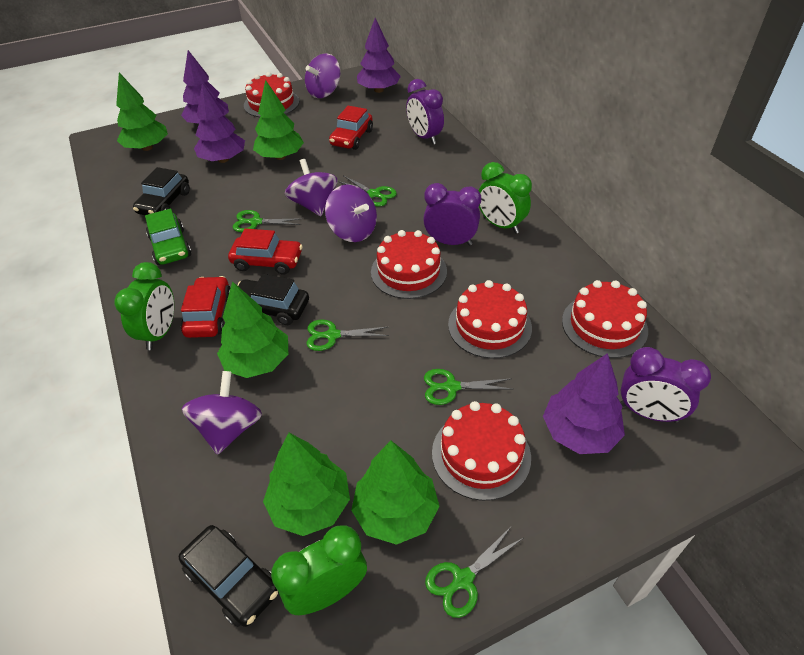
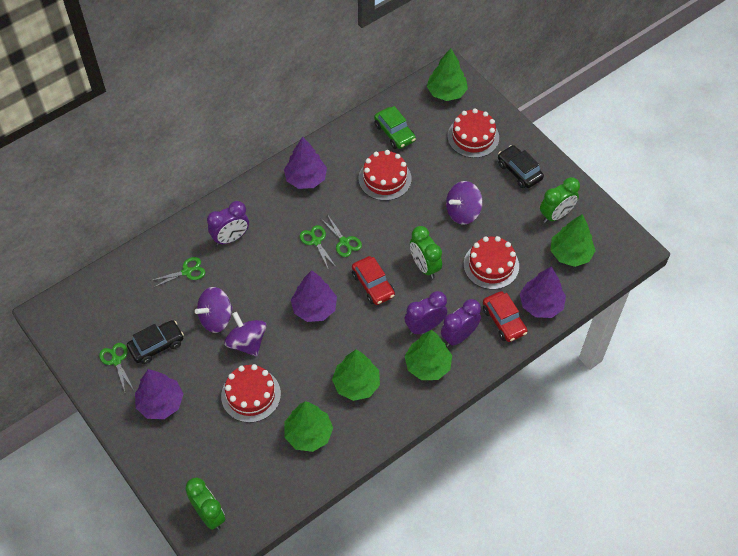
black car: 3 -> 2
green scissors: 5 -> 4
purple spinning top: 4 -> 3
red cake: 5 -> 4
red car: 3 -> 2

